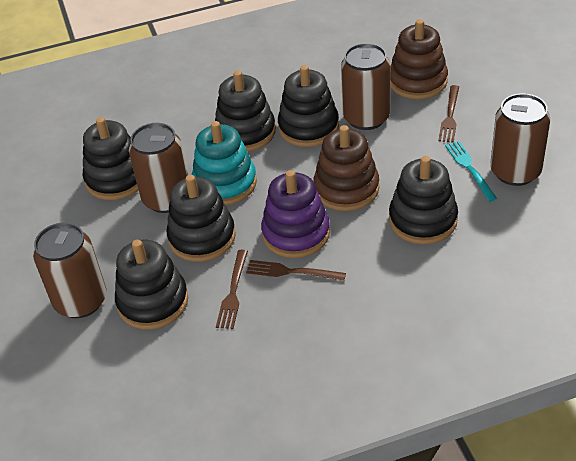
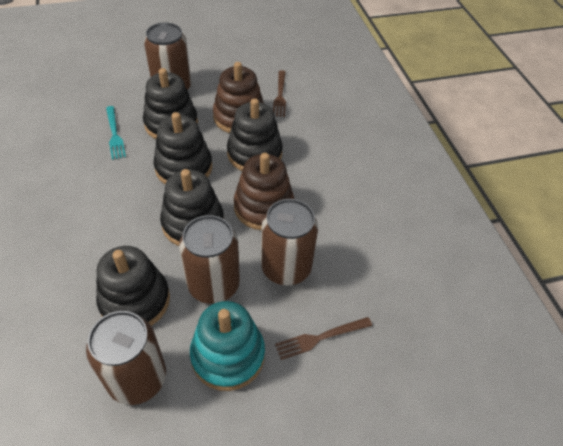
black stacking toy: 6 -> 5
brown fork: 3 -> 2
purple stacking toy: 1 -> 0

